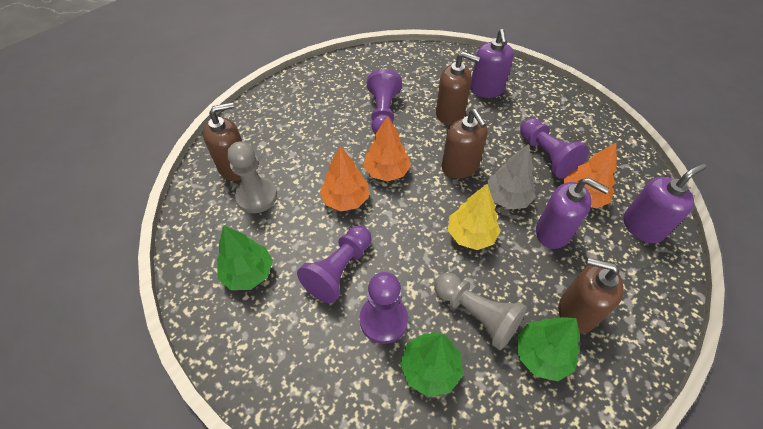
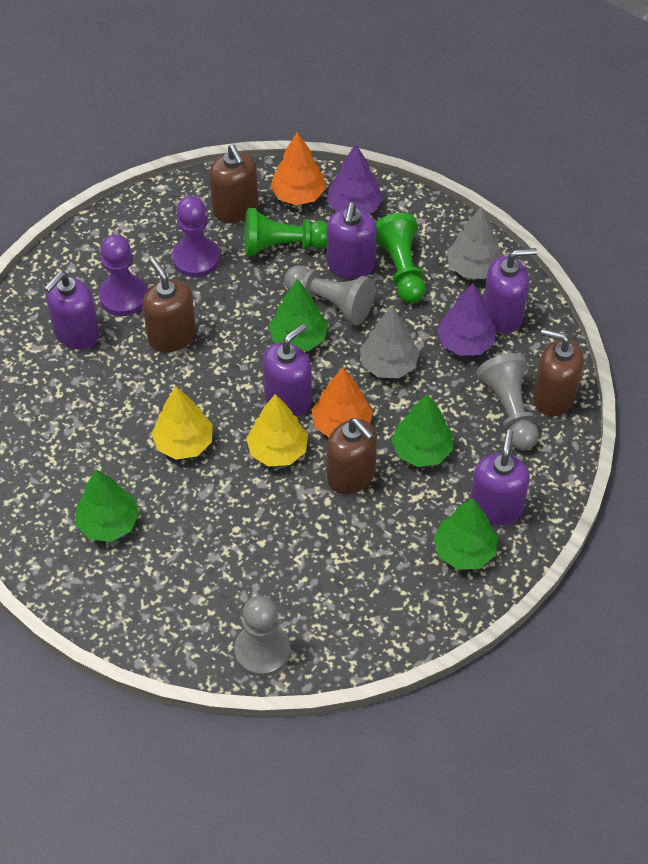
green pawn: 0 -> 2
green tree: 3 -> 4
grey pawn: 2 -> 3
grey tree: 1 -> 2
orange tree: 3 -> 2
purple pawn: 4 -> 2
purple soap dispenser: 3 -> 5
purple tree: 0 -> 2
yellow tree: 1 -> 2

